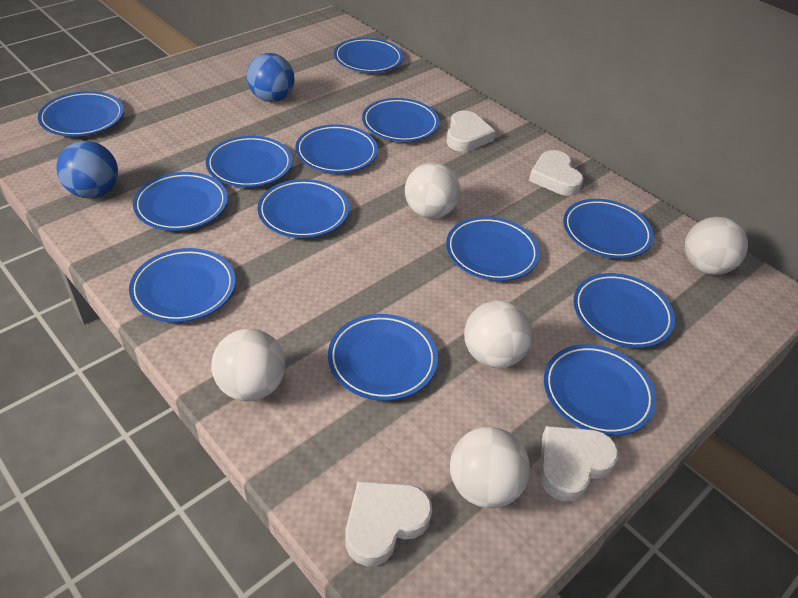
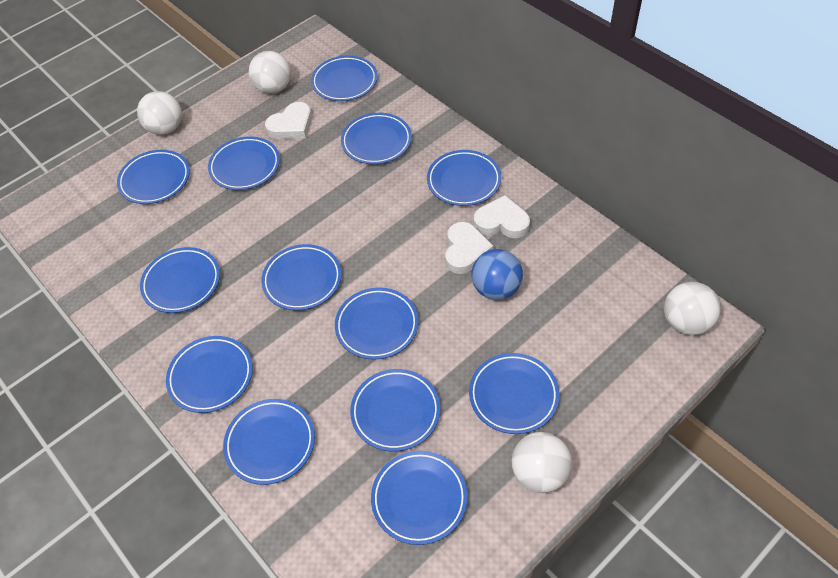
blue ball: 2 -> 1
white ball: 5 -> 4
white heart: 4 -> 3

